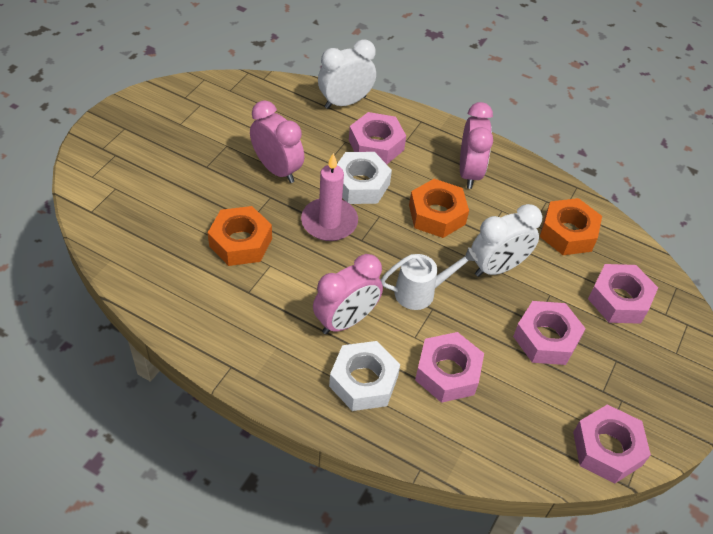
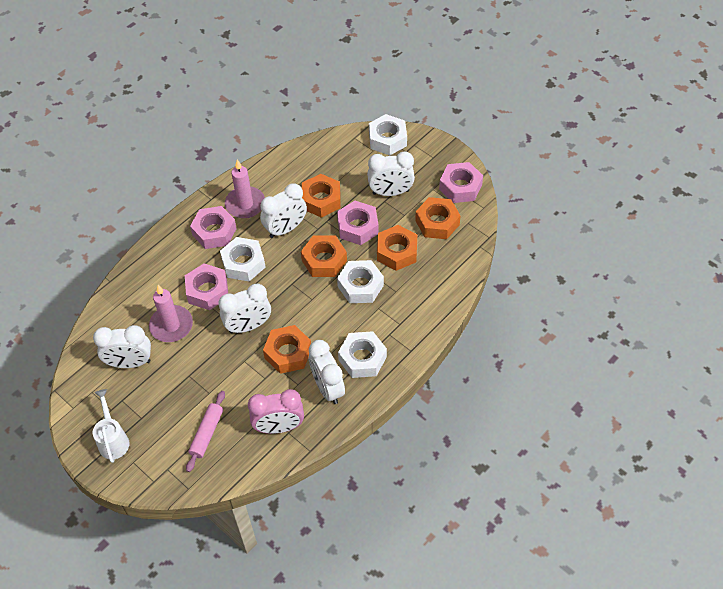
orange nut: 3 -> 5
pink candle: 1 -> 2
pink clock: 3 -> 1
pink nut: 5 -> 4
pink rolling pin: 0 -> 1
white clock: 2 -> 5
white nut: 2 -> 4

